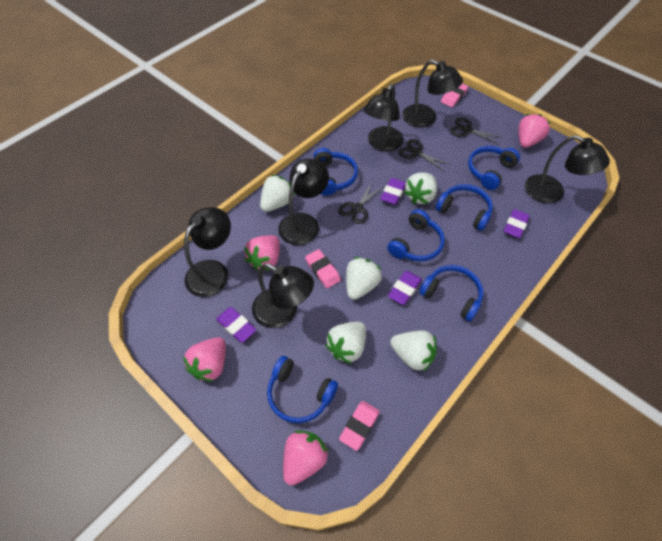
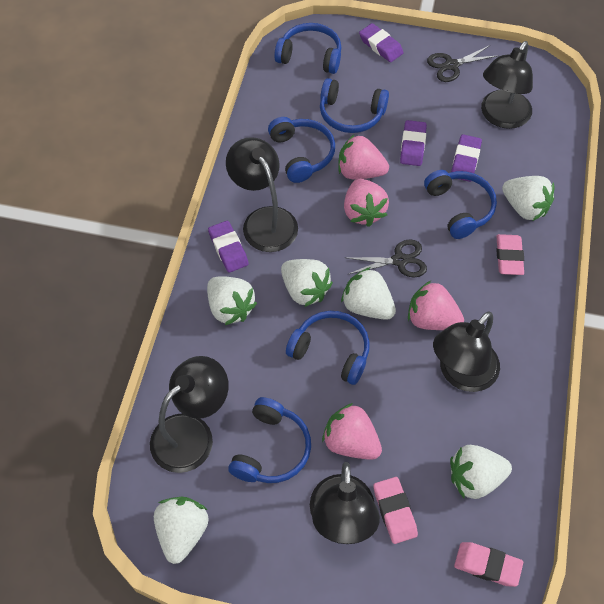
black lamp: 6 -> 5
black scissors: 3 -> 2
white strawberry: 5 -> 6

